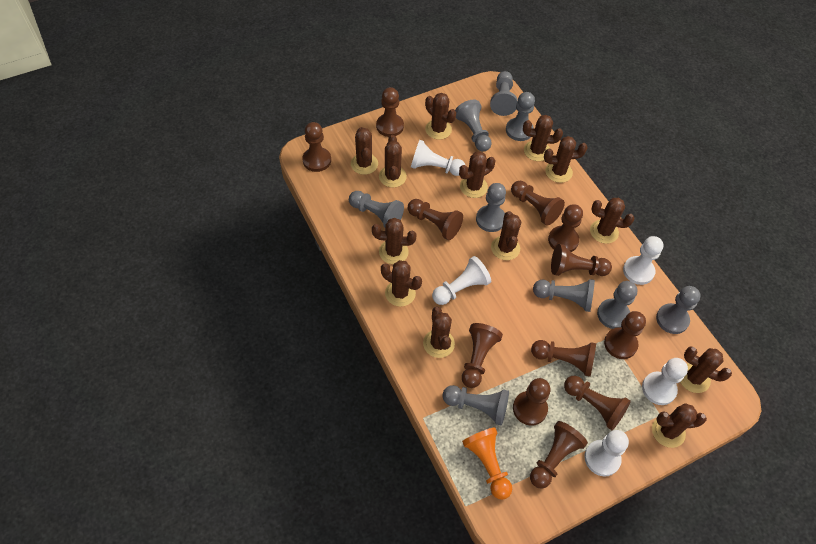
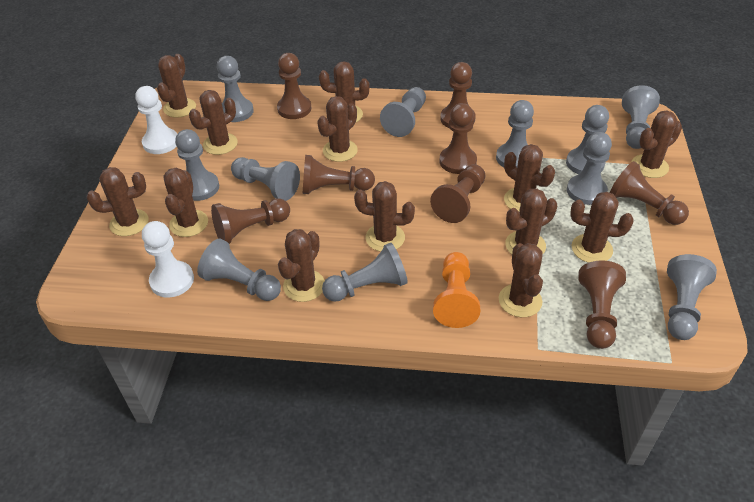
brown pawn: 12 -> 8
grey pawn: 9 -> 11
white pawn: 5 -> 2

